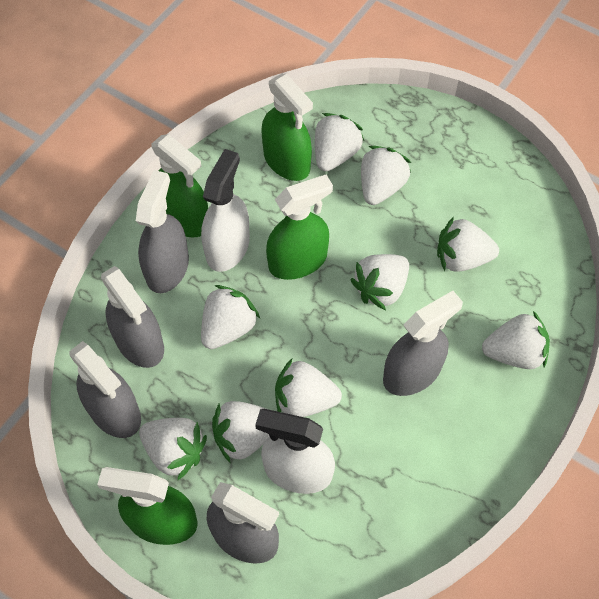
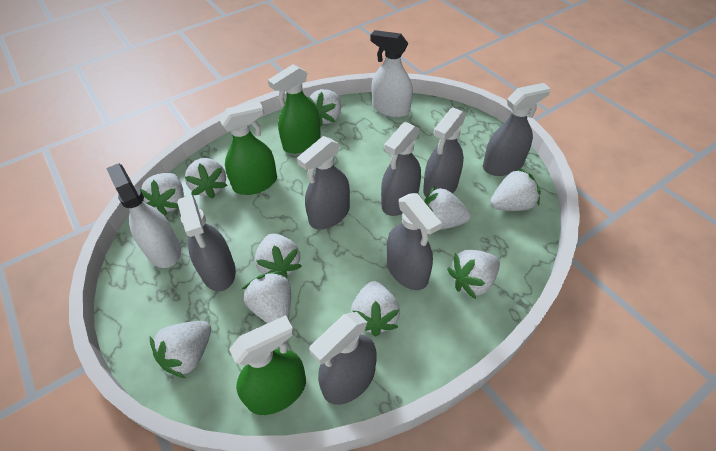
green spray bottle: 4 -> 3
grey spray bottle: 5 -> 7
white strawberry: 9 -> 10

